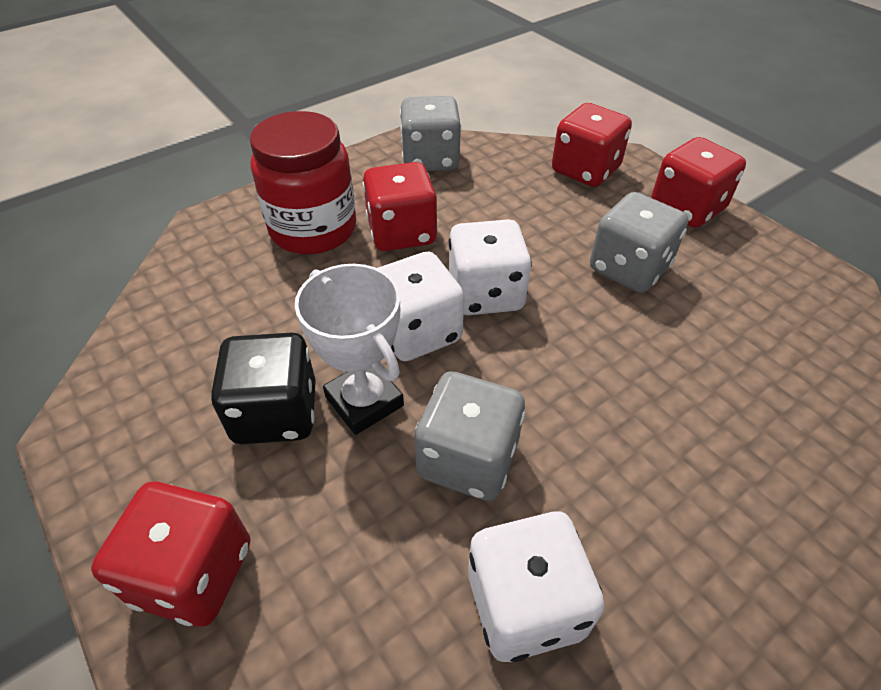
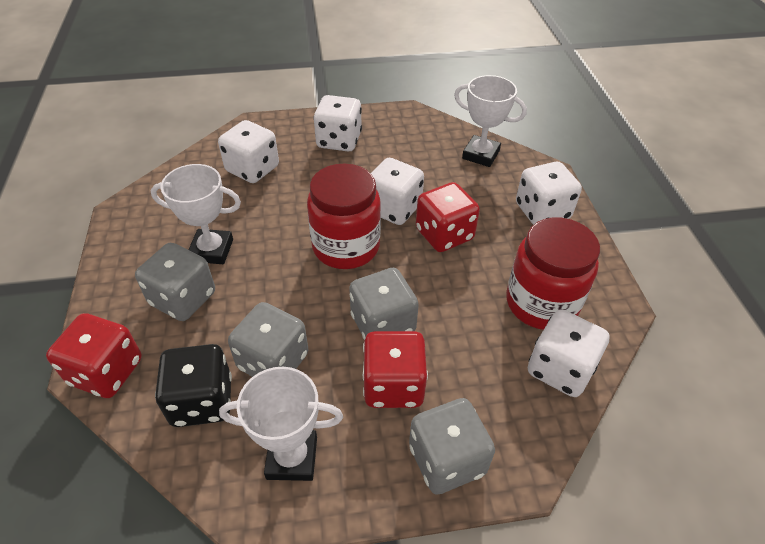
grey dice: 3 -> 4
red dice: 4 -> 3
red jar: 1 -> 2
white dice: 3 -> 5
white trophy: 1 -> 3

